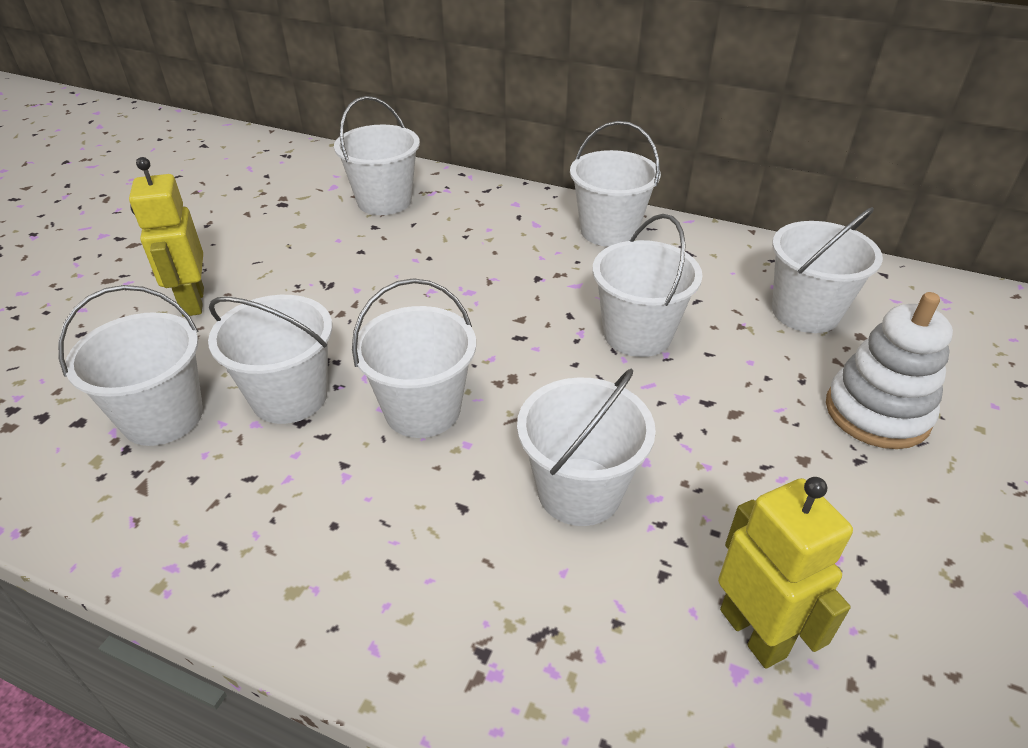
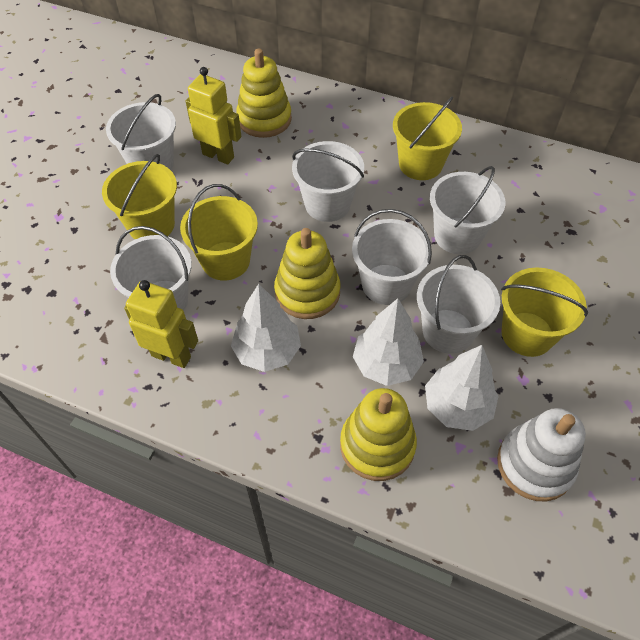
white bucket: 8 -> 6
white tree: 0 -> 3
yellow bucket: 0 -> 4
yellow stacking toy: 0 -> 3

